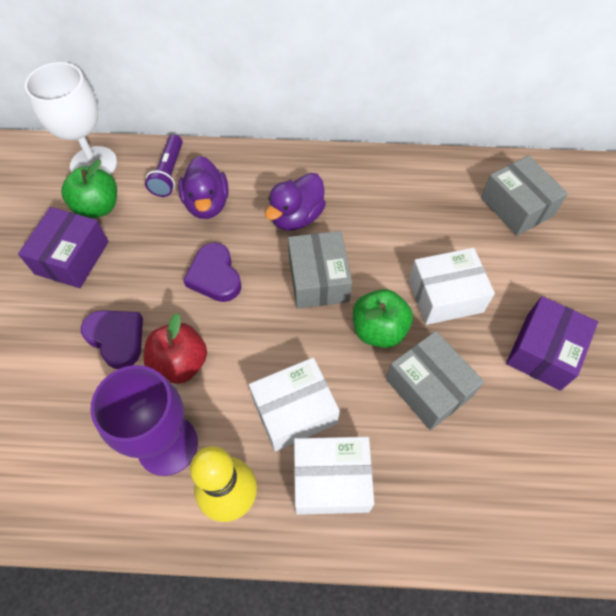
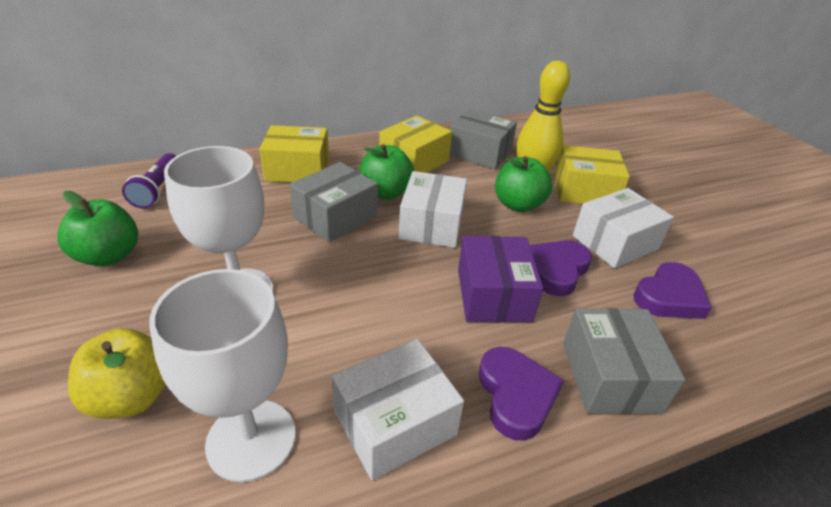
green apple: 2 -> 3
purple box: 2 -> 1
purple duck: 2 -> 0
purple goblet: 1 -> 0
purple heart: 2 -> 3
red apple: 1 -> 0
white goblet: 1 -> 2
yellow apple: 0 -> 1
yellow box: 0 -> 3

